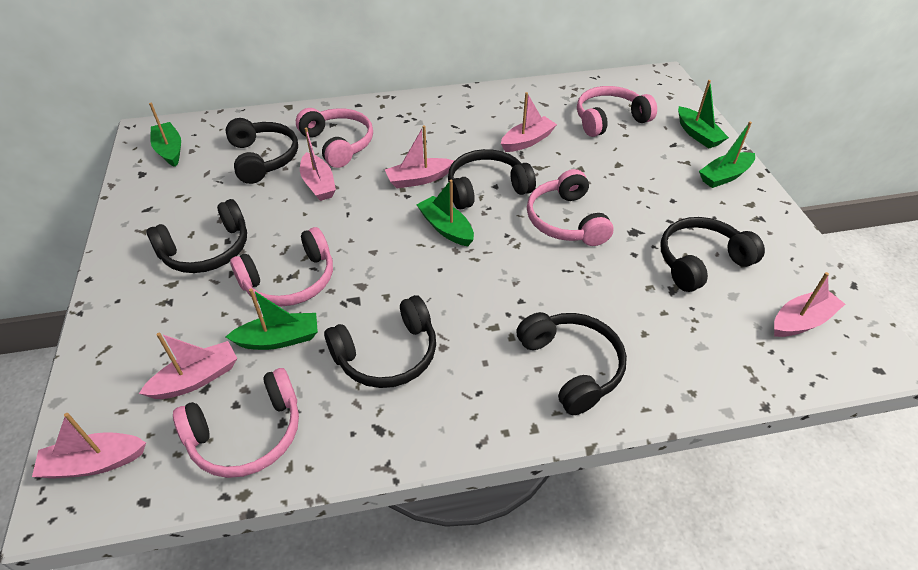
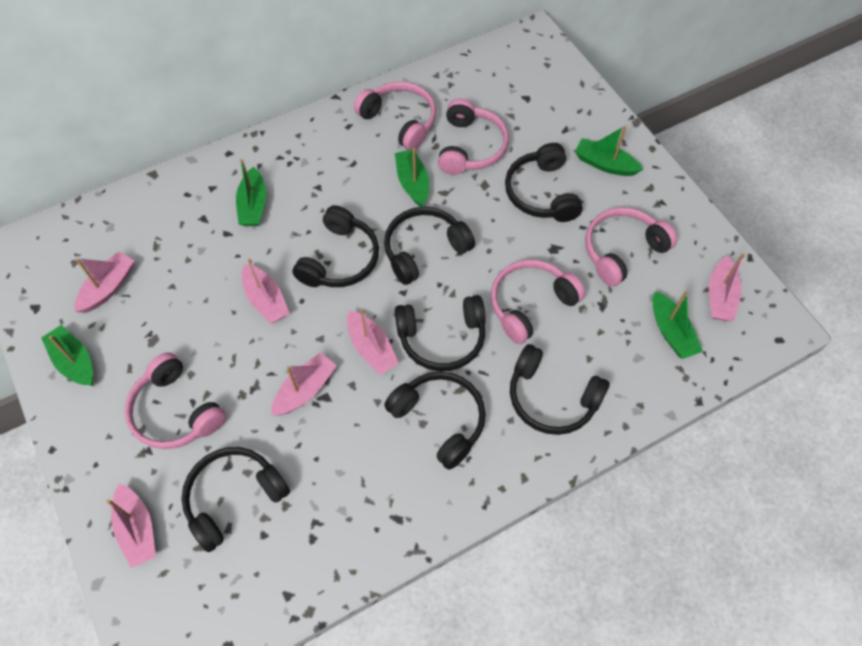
black headphones: 6 -> 7

